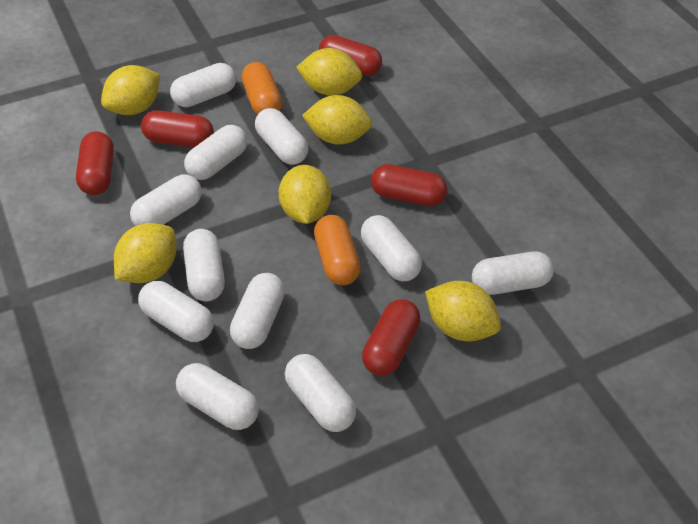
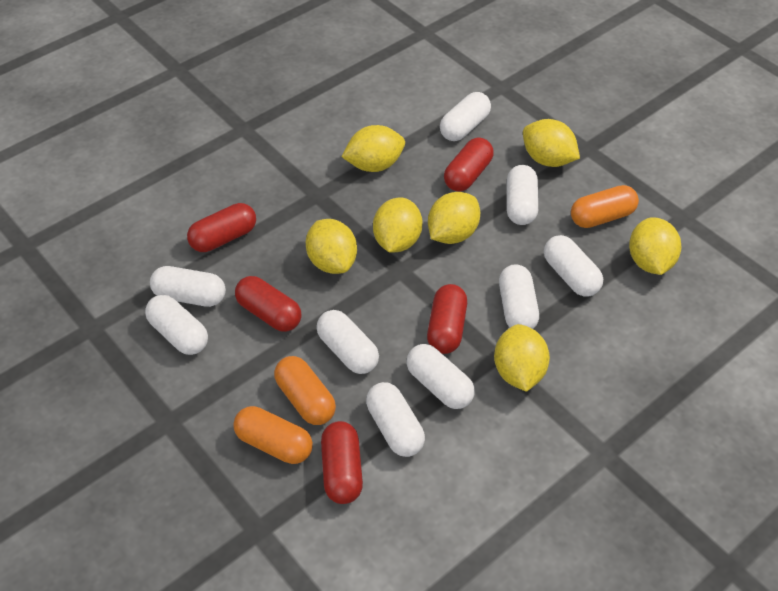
orange capsule: 2 -> 3
white capsule: 11 -> 9
yellow lemon: 6 -> 7

